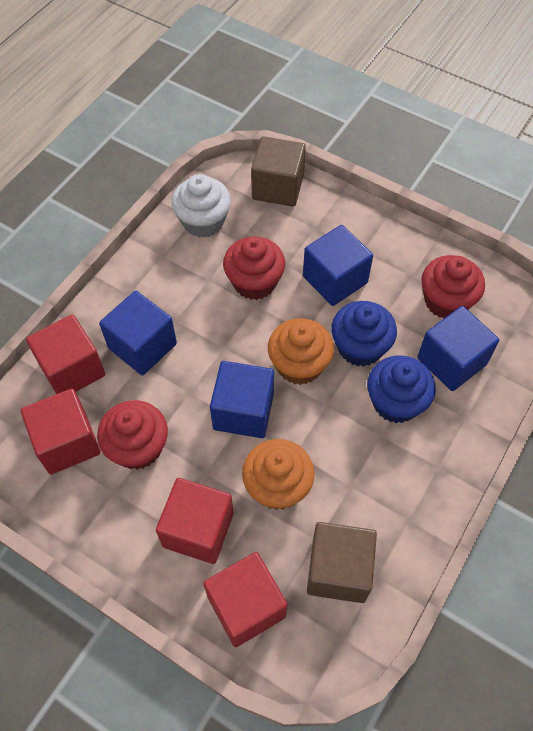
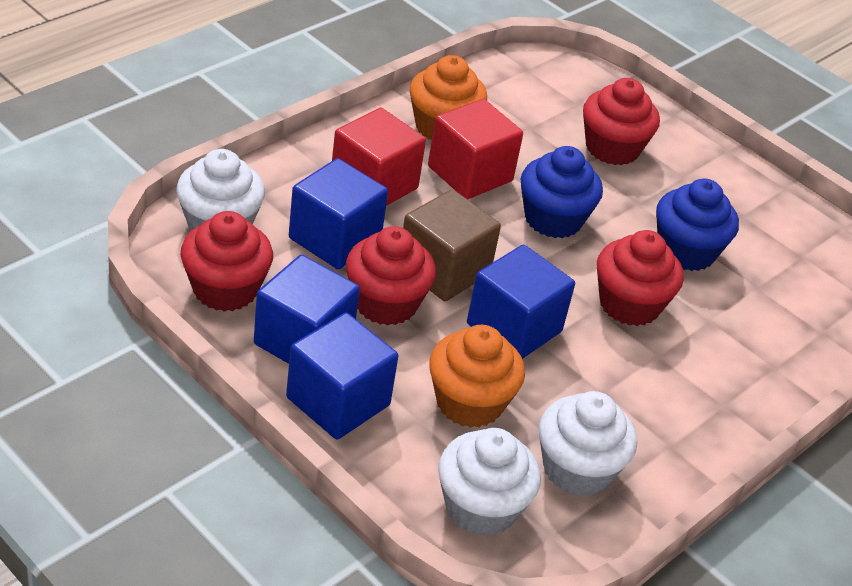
brown cube: 2 -> 1
red cube: 4 -> 2
red cupcake: 3 -> 4
white cupcake: 1 -> 3

